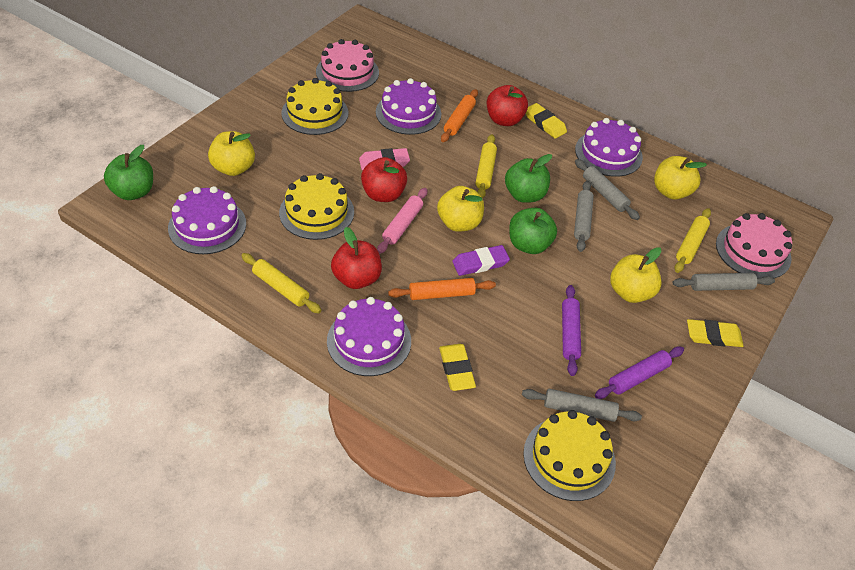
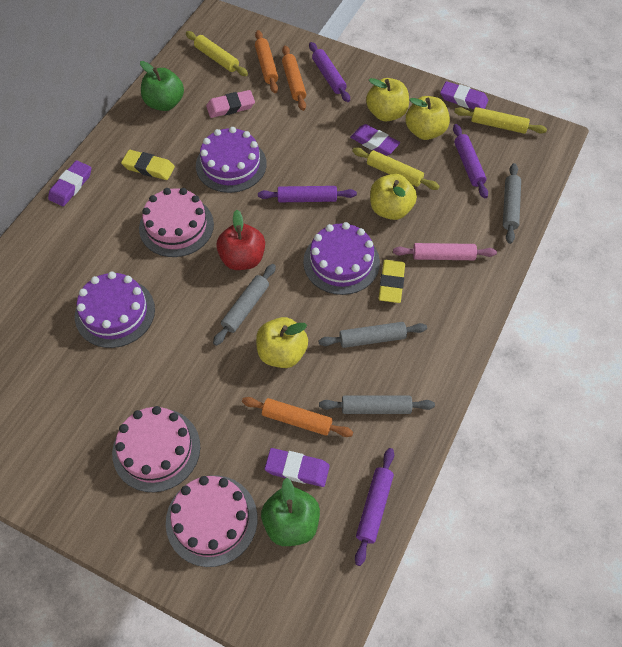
green apple: 3 -> 2
orange rolling pin: 2 -> 3
pink cake: 2 -> 3
purple cake: 4 -> 3
purple eraser: 1 -> 4
purple rolling pin: 2 -> 4
red apple: 3 -> 1
yellow cake: 3 -> 0
yellow eraser: 3 -> 2

